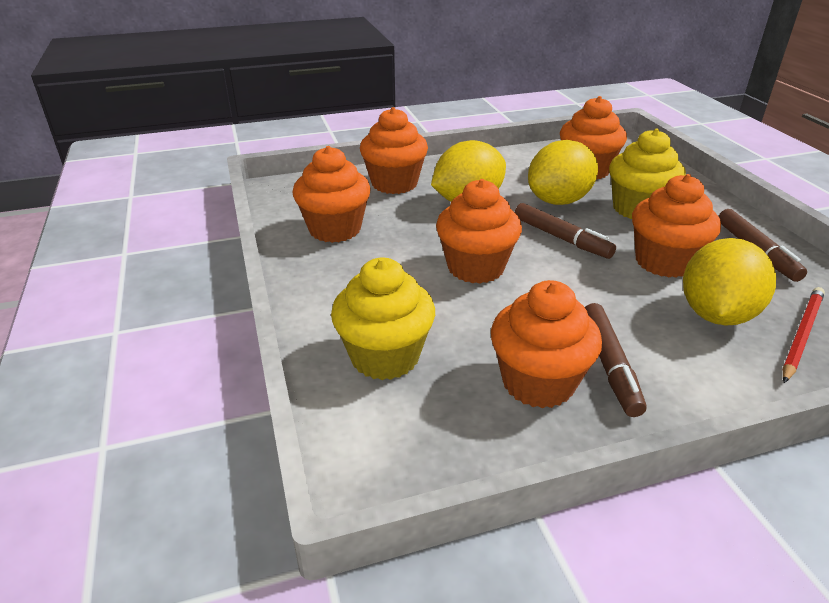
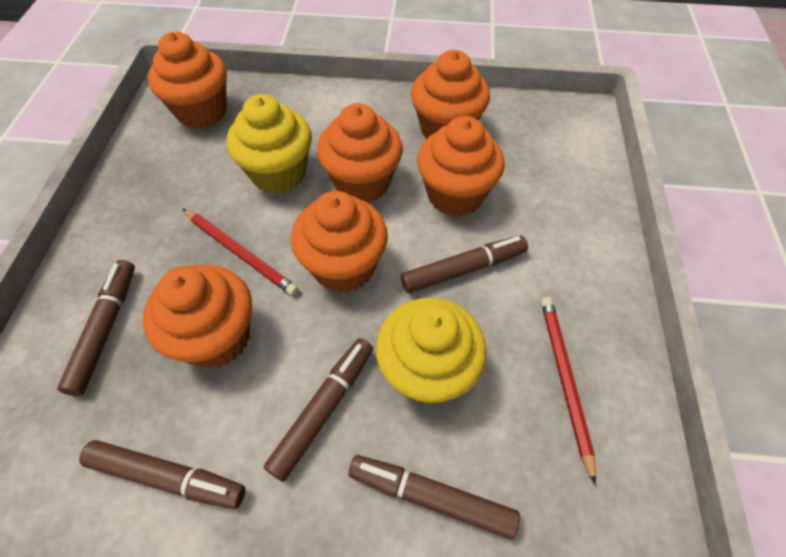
brown marker: 3 -> 5
red pencil: 1 -> 2
yellow lemon: 3 -> 0

